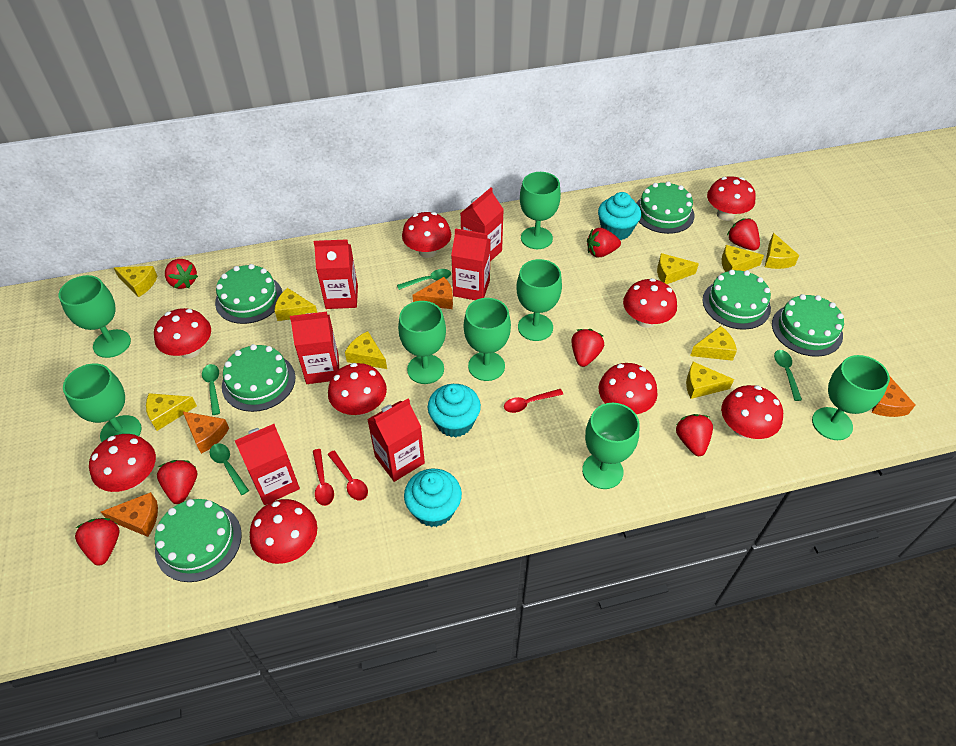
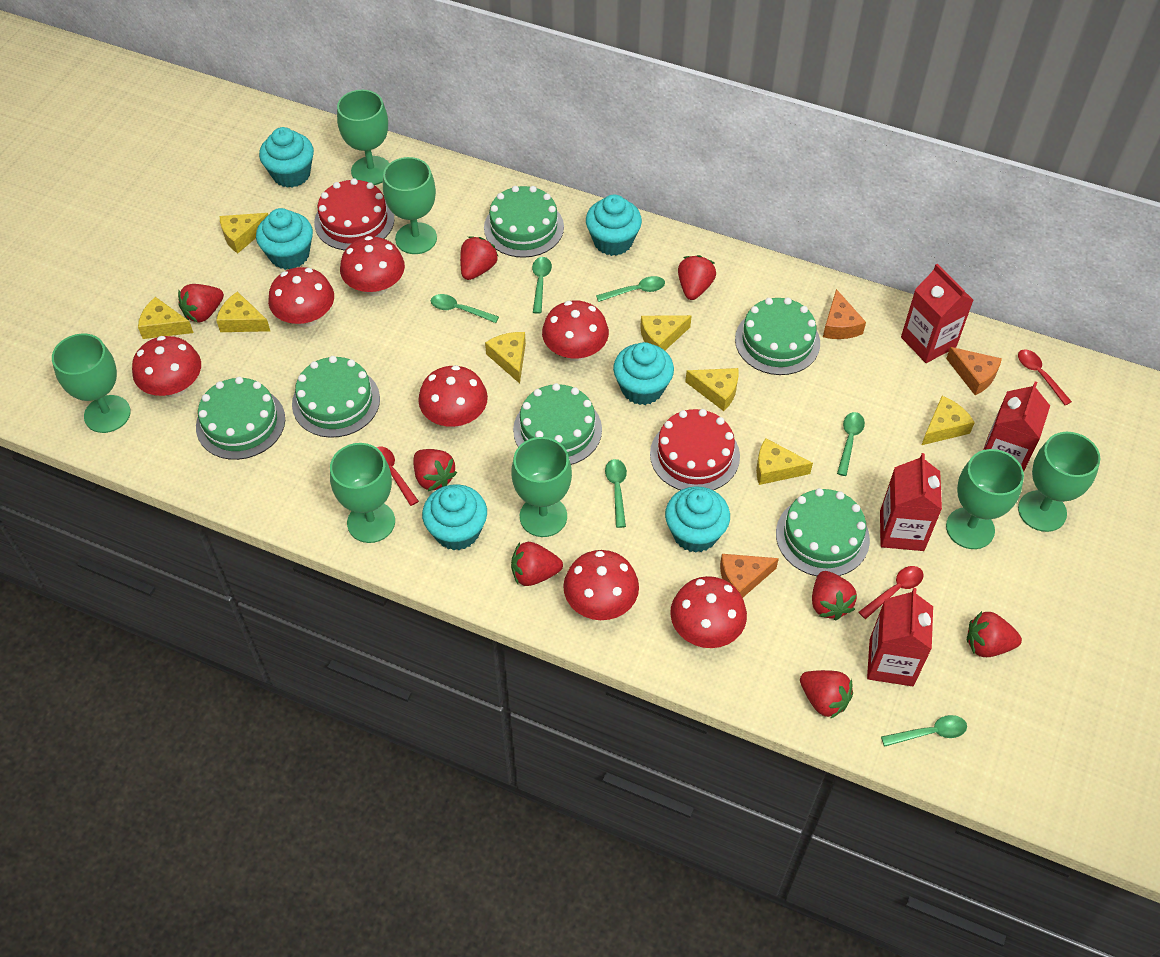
green goblet: 8 -> 7
green spoon: 4 -> 6
orange cheese: 4 -> 3
red cake: 0 -> 2
red carton: 6 -> 4
red mushroom: 9 -> 7
red strawberry: 7 -> 8
turquoise cupcake: 3 -> 6
yellow cheese: 9 -> 8

